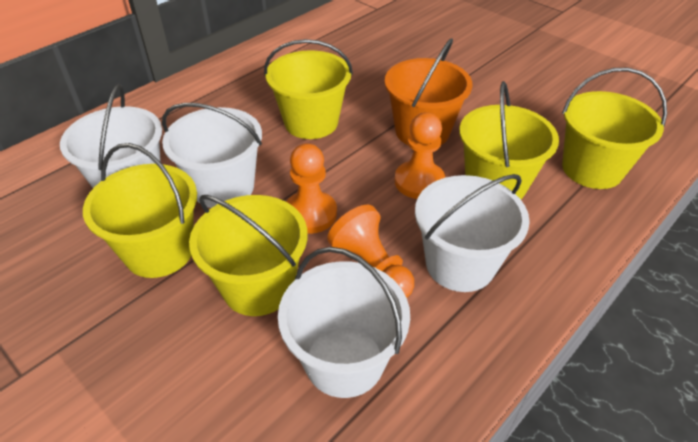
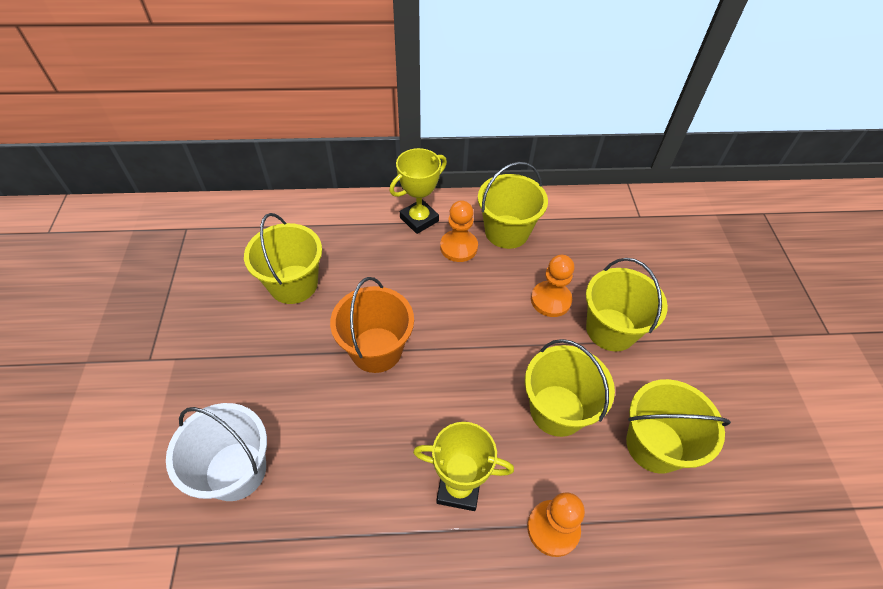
white bucket: 4 -> 1
yellow trophy: 0 -> 2

